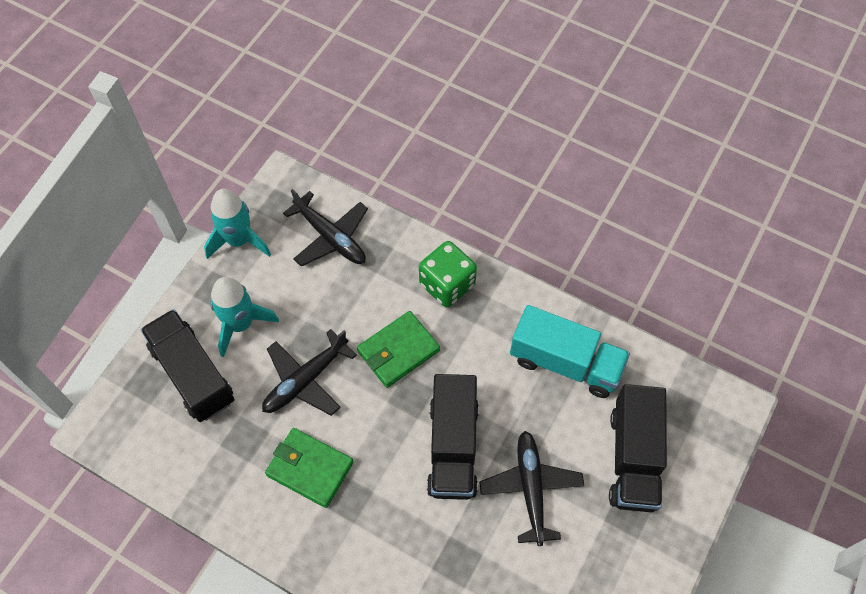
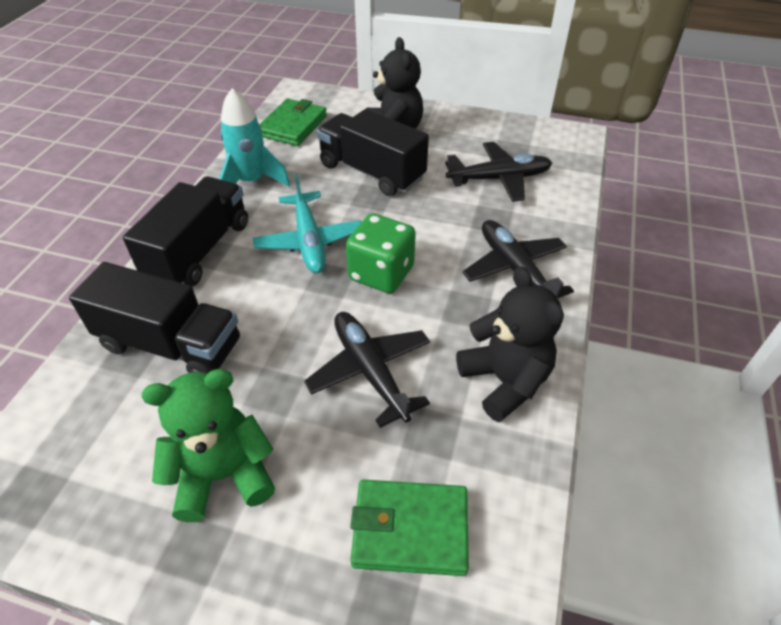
black teddy bear: 0 -> 2
green teddy bear: 0 -> 1
turquoise plane: 0 -> 1
turquoise rocket: 2 -> 1
turquoise truck: 1 -> 0

